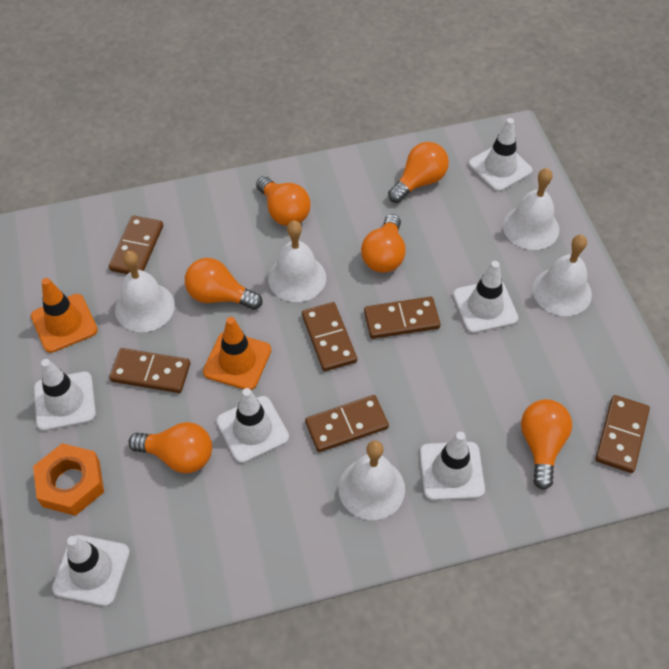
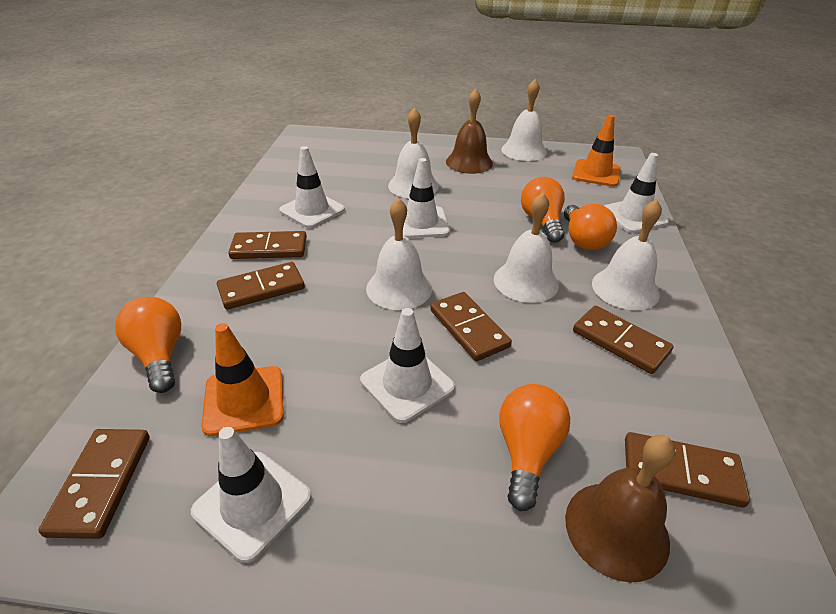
brown bell: 0 -> 2
orange light bulb: 6 -> 4
orange nut: 1 -> 0
white traffic cone: 6 -> 5

